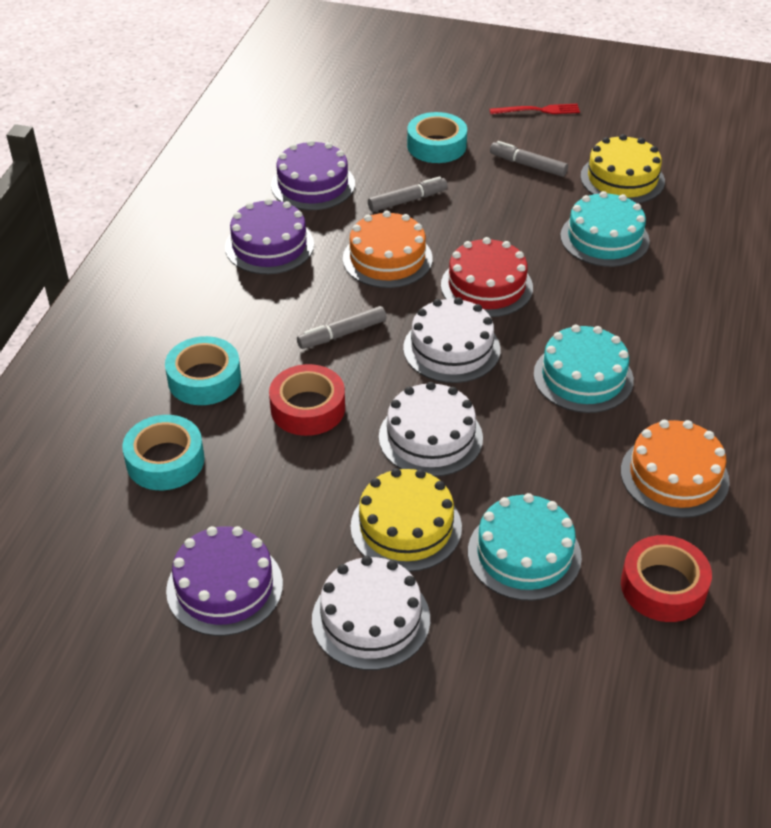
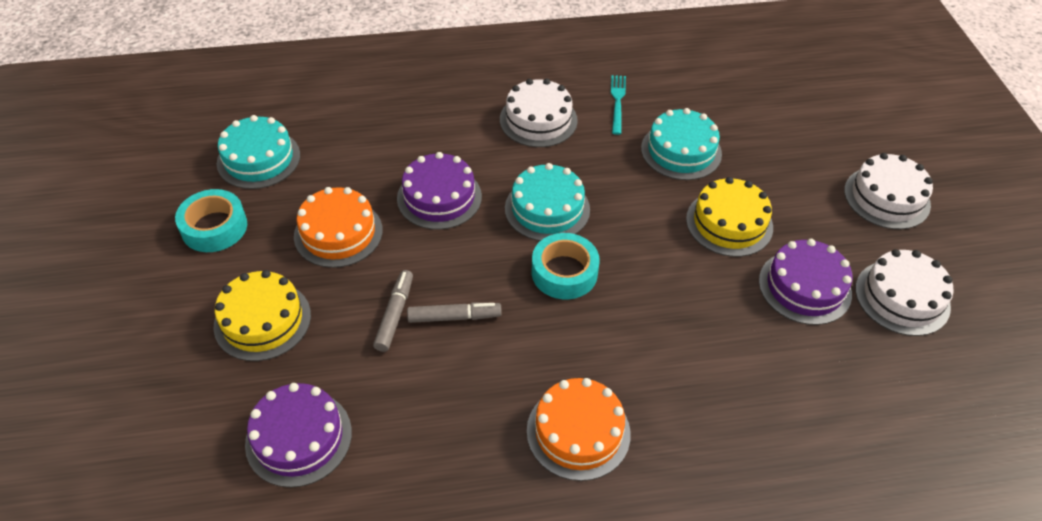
grey marker: 3 -> 2
red cake: 1 -> 0
red fork: 1 -> 0
red tape: 2 -> 0
turquoise fork: 0 -> 1
turquoise tape: 3 -> 2

